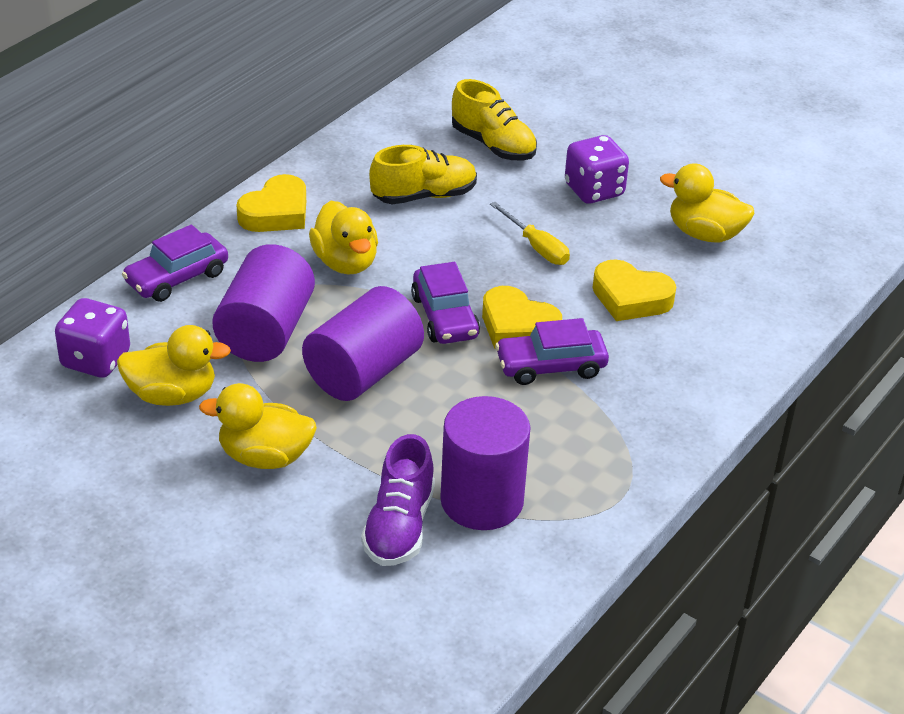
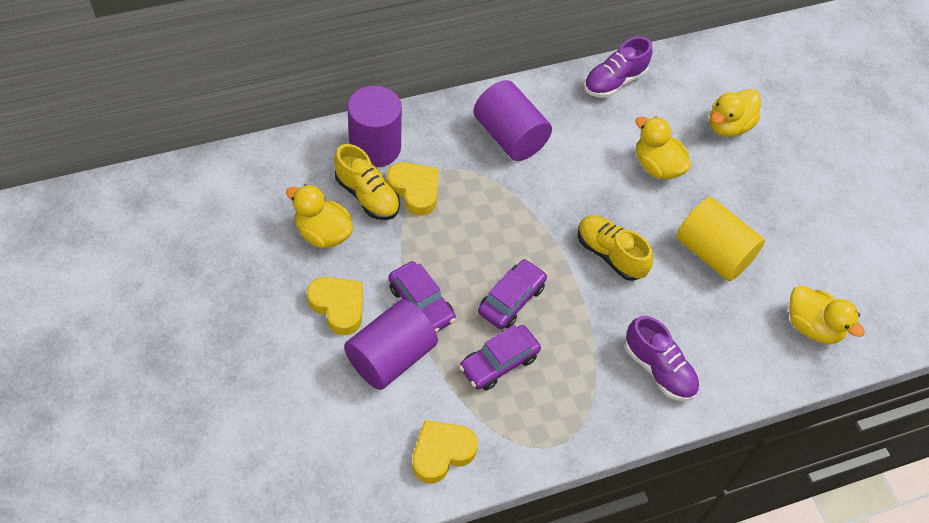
purple dice: 2 -> 0
purple shoe: 1 -> 2
yellow cylinder: 0 -> 1
yellow screwdriver: 1 -> 0

